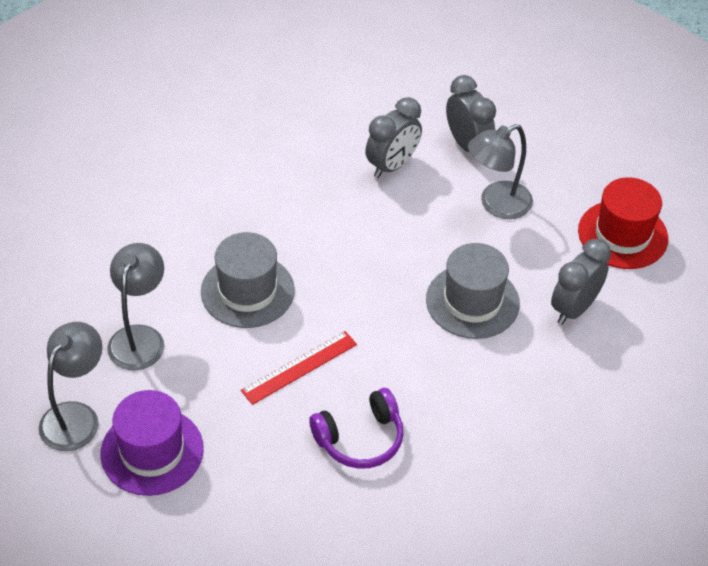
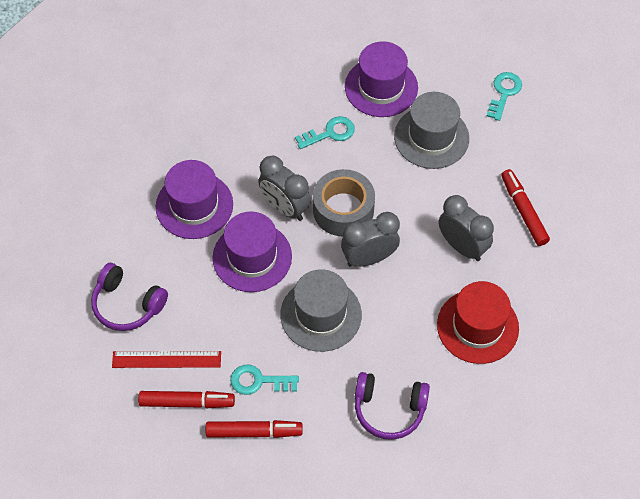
grey lamp: 3 -> 0
grey tape: 0 -> 1
purple hat: 1 -> 3
purple headphones: 1 -> 2
red marker: 0 -> 3
turquoise key: 0 -> 3

